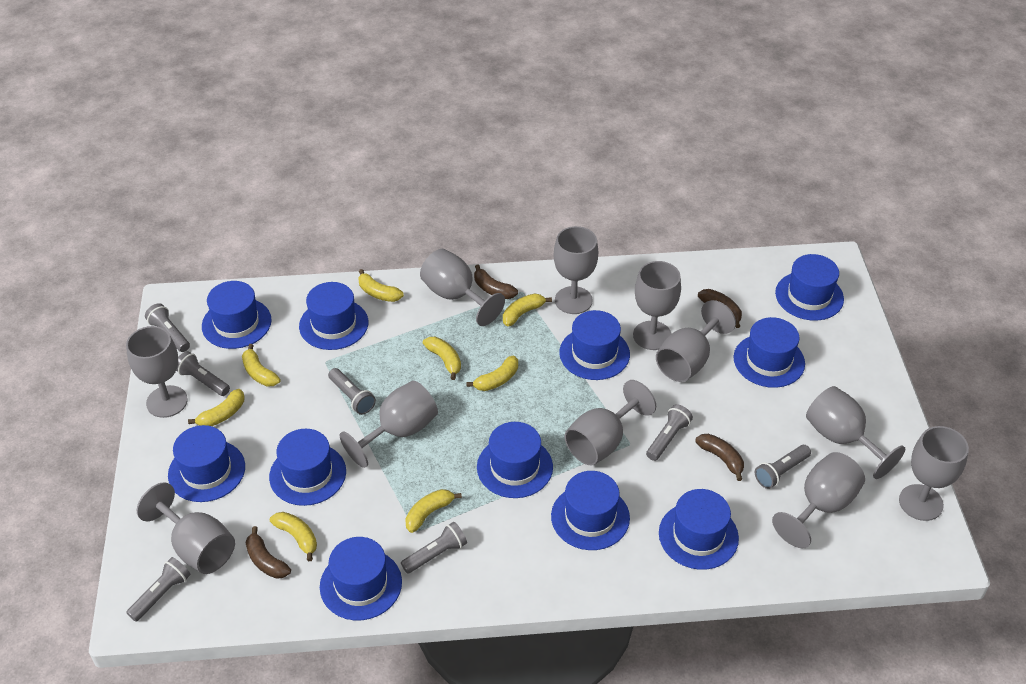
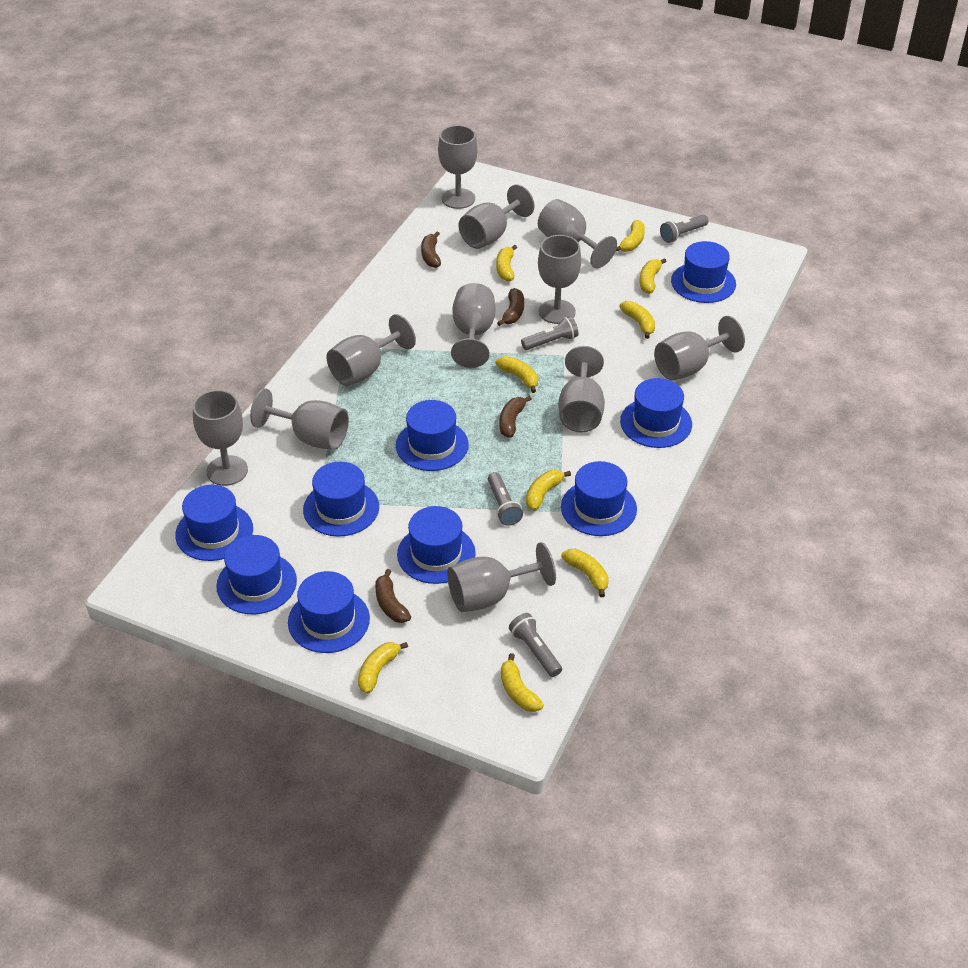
blue hat: 11 -> 9
grey flashlight: 7 -> 4
yellow banana: 8 -> 9

